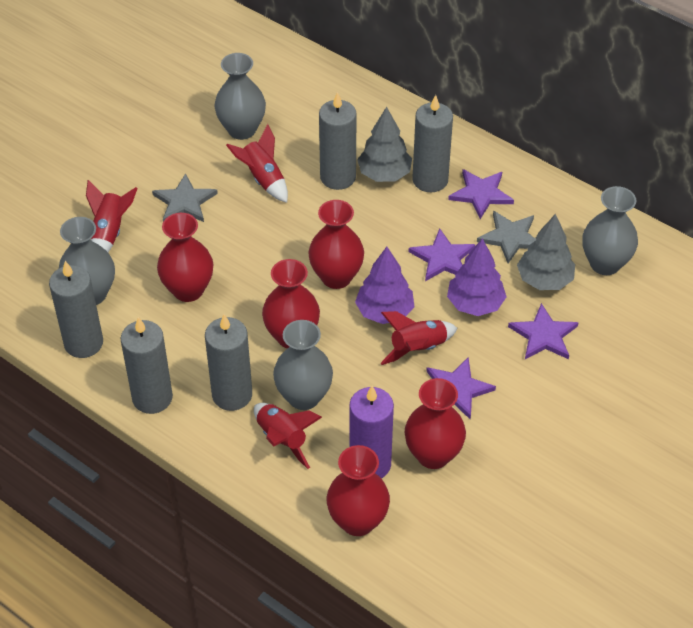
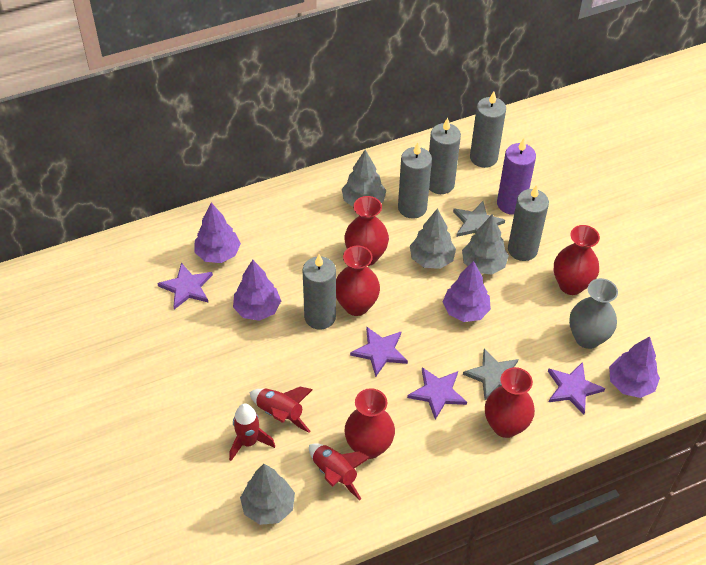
grey tree: 2 -> 4
grey vase: 4 -> 1
purple tree: 2 -> 4
red rocket: 4 -> 3

